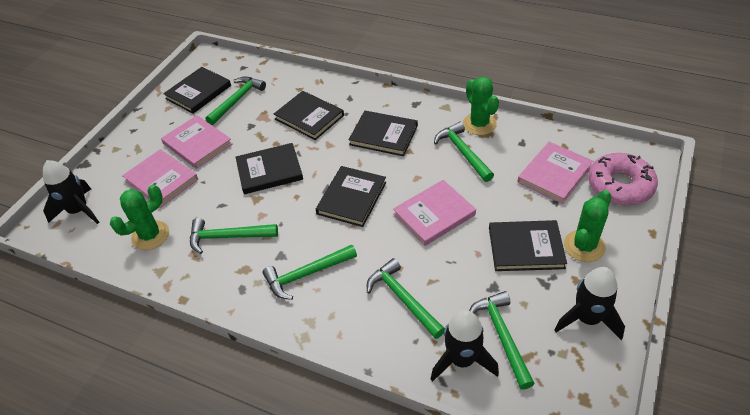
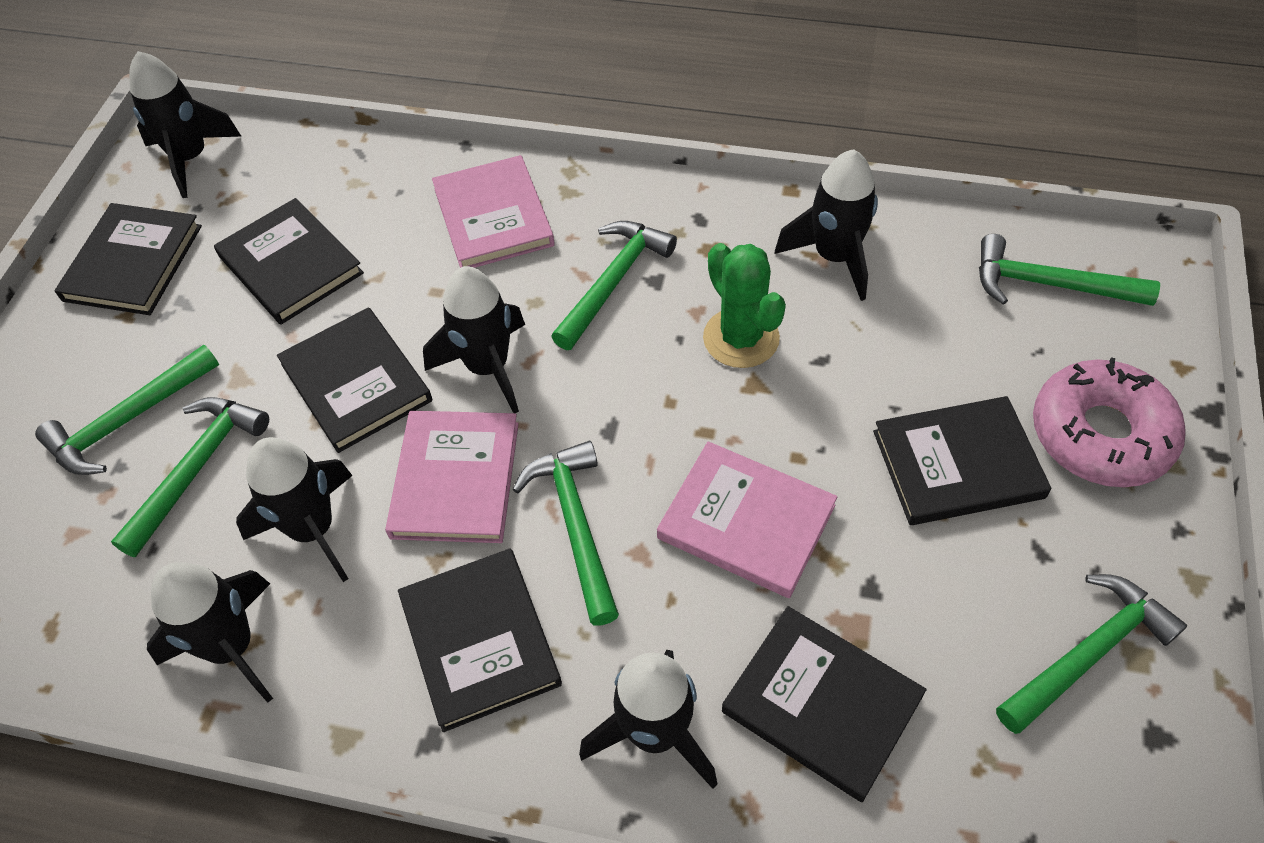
black rocket: 3 -> 6
green cactus: 3 -> 1
pink book: 4 -> 3

